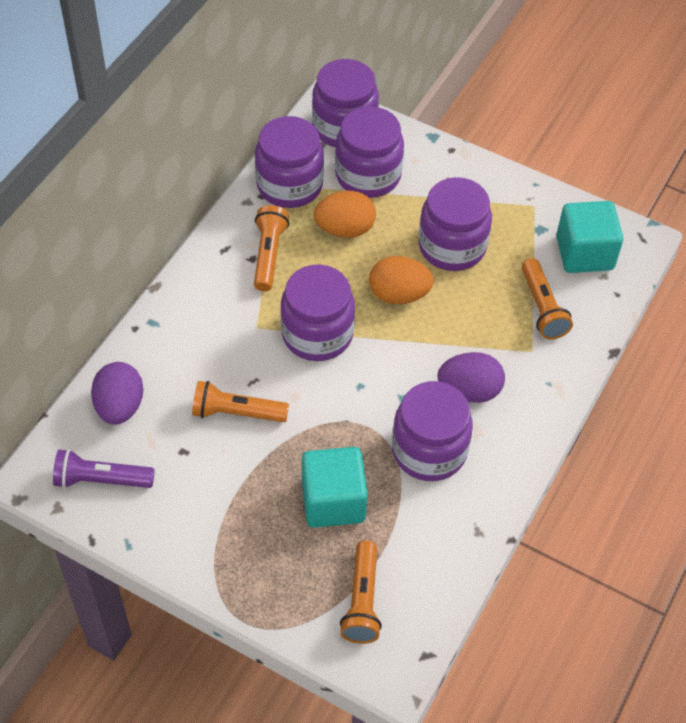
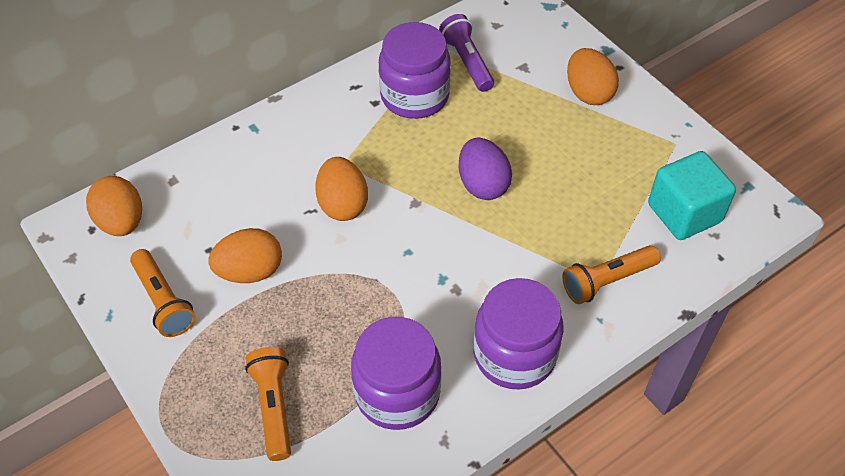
orange egg: 2 -> 4
orange flashlight: 4 -> 3
purple egg: 2 -> 1
purple jar: 6 -> 3
turquoise cube: 2 -> 1

